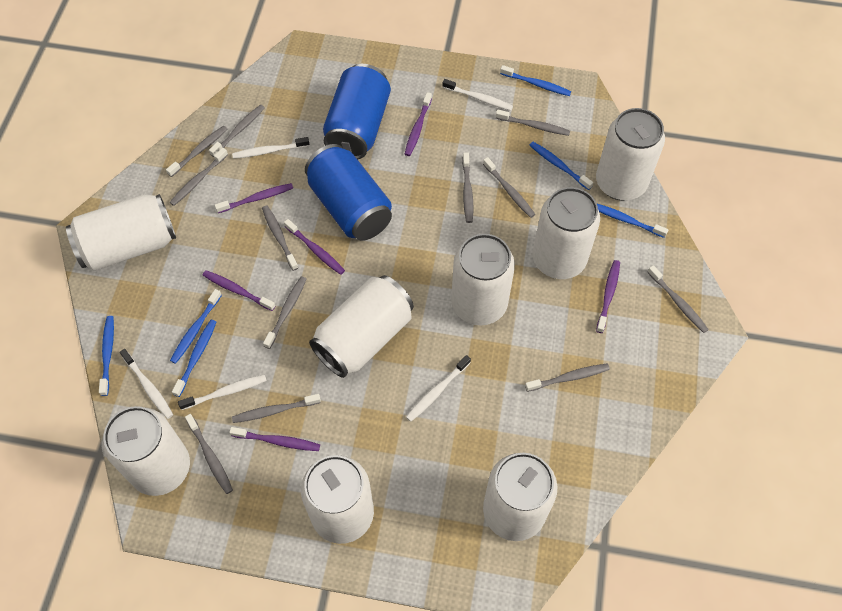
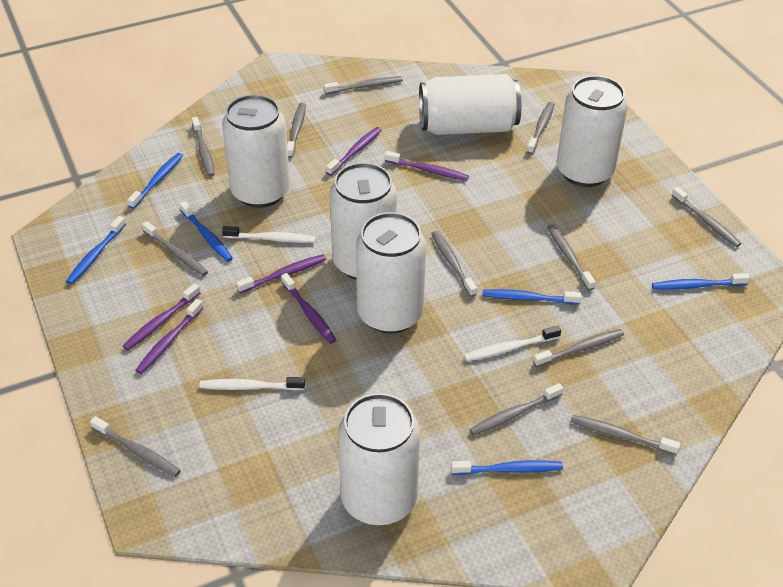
blue can: 2 -> 0
white can: 8 -> 6
white toothbrush: 5 -> 3

